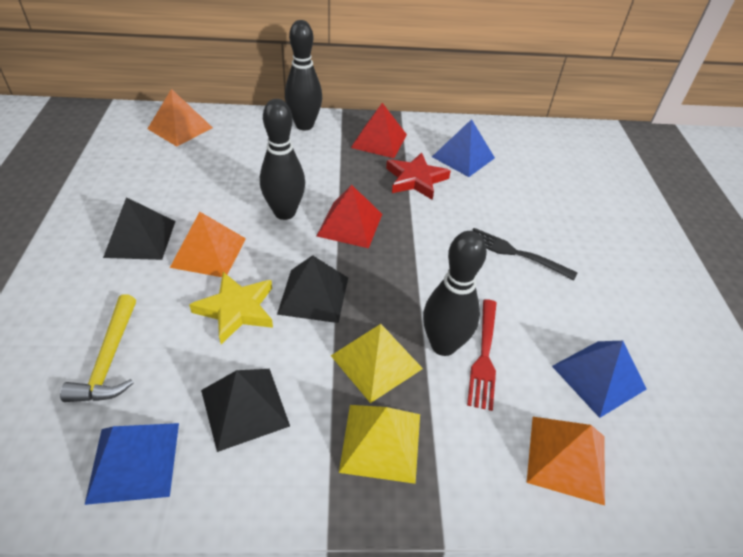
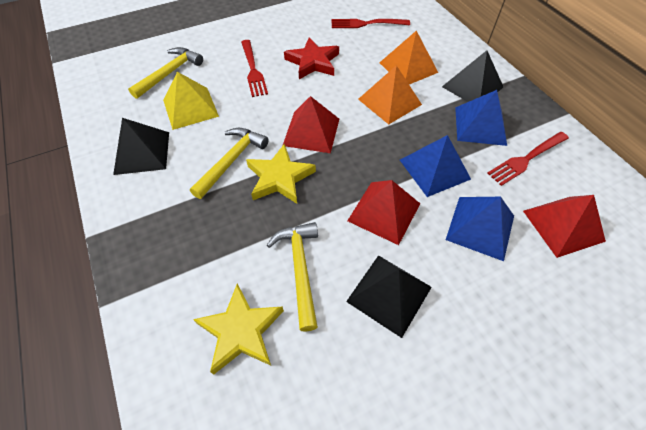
black bowling pin: 3 -> 0
black fork: 1 -> 0
orange pyramid: 3 -> 2
red fork: 1 -> 3
red pyramid: 2 -> 3
yellow hammer: 1 -> 3
yellow pyramid: 2 -> 1
yellow star: 1 -> 2

